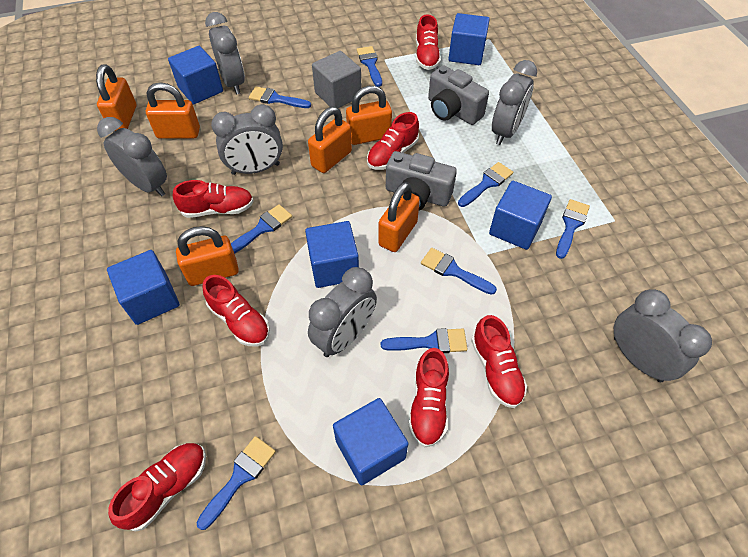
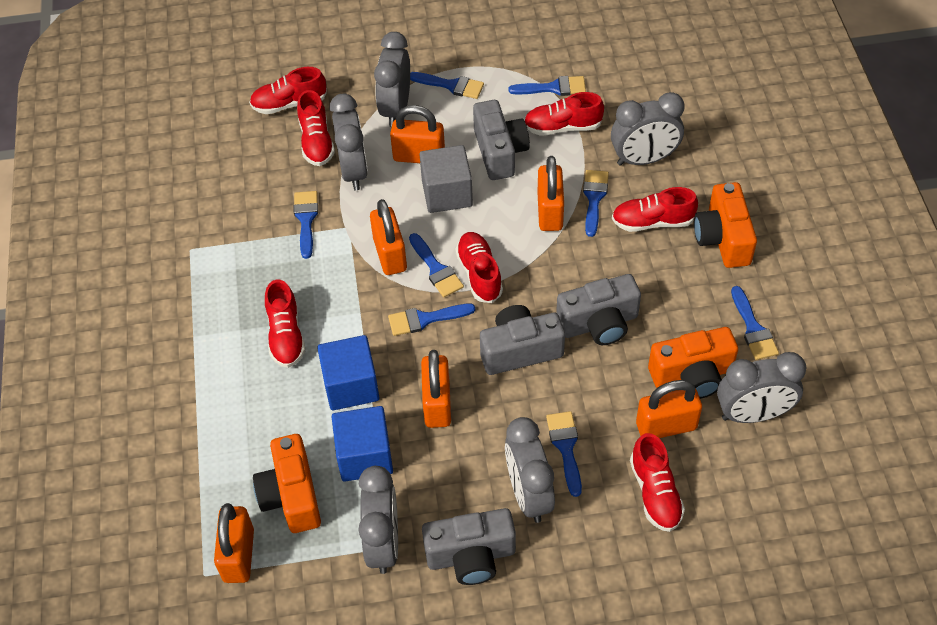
blue cube: 6 -> 2
grey camera: 2 -> 4
orange camera: 0 -> 3

